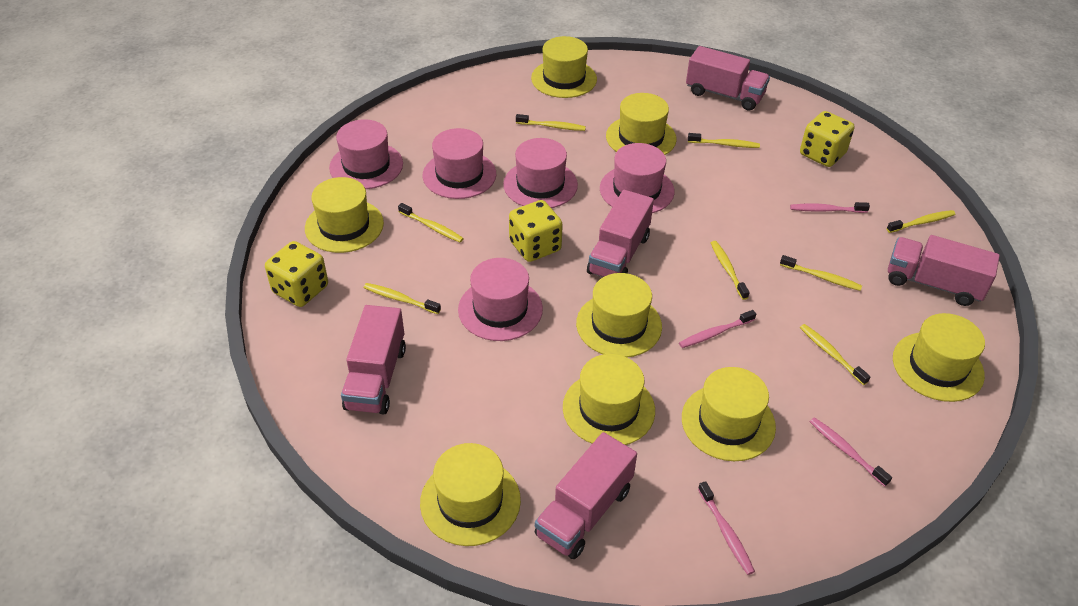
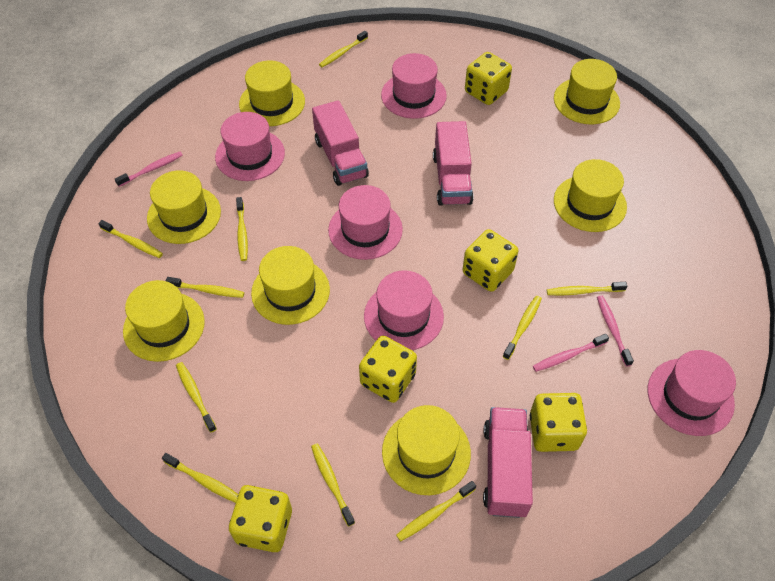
pink toothbrush: 4 -> 3
pink truck: 5 -> 3
yellow dice: 3 -> 5
yellow hat: 8 -> 7
yellow toothbrush: 8 -> 10

